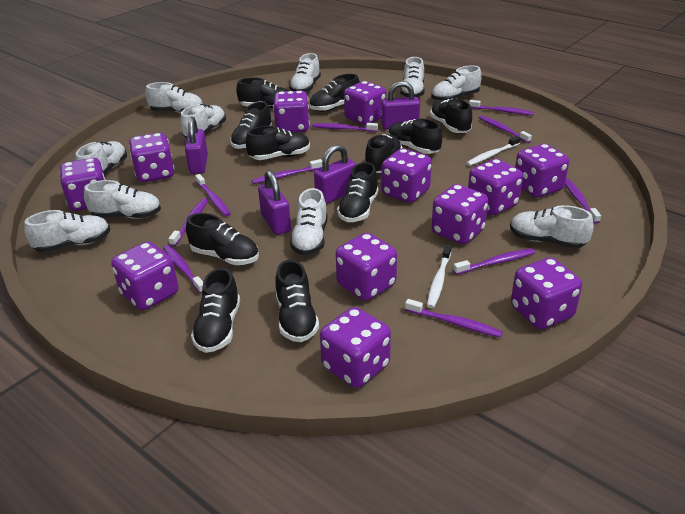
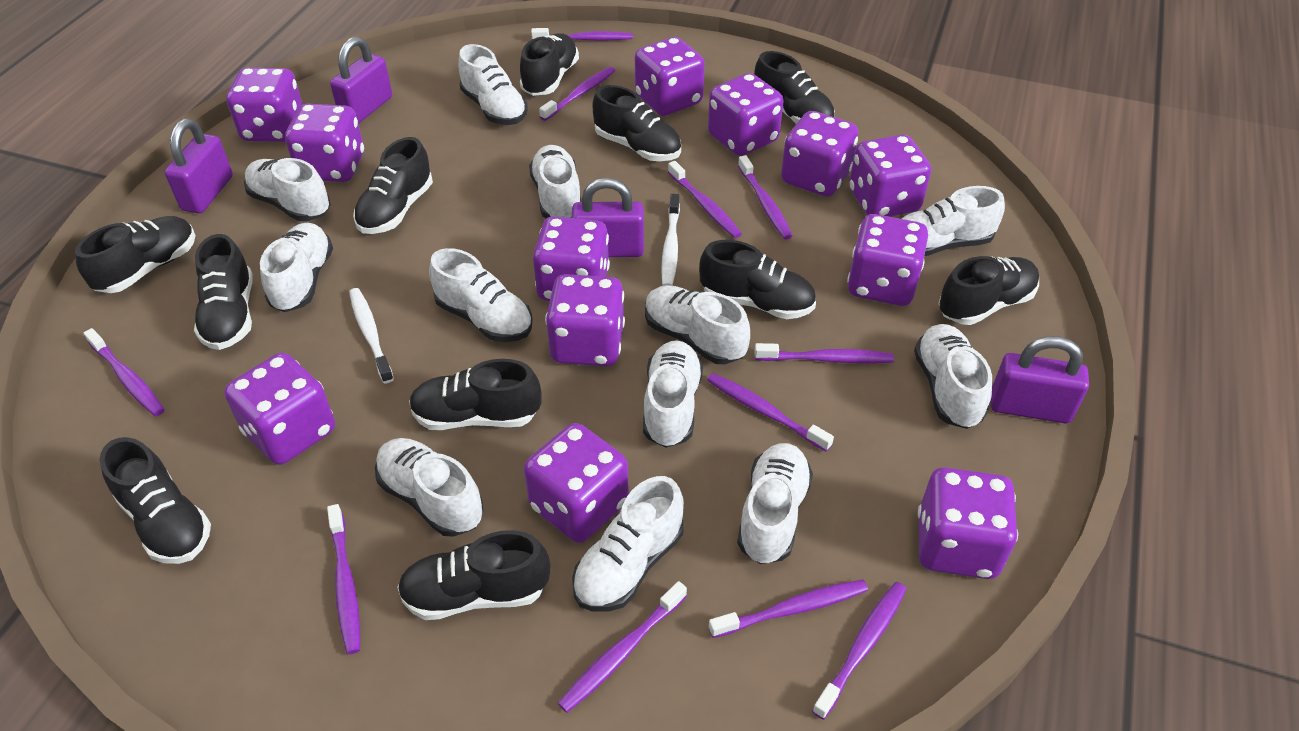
purple toothbrush: 10 -> 11
white shoe: 10 -> 12

